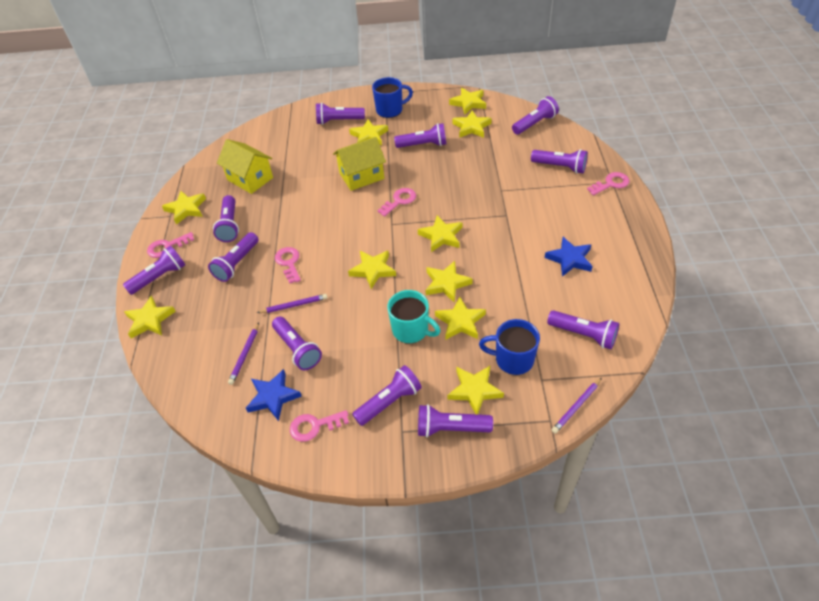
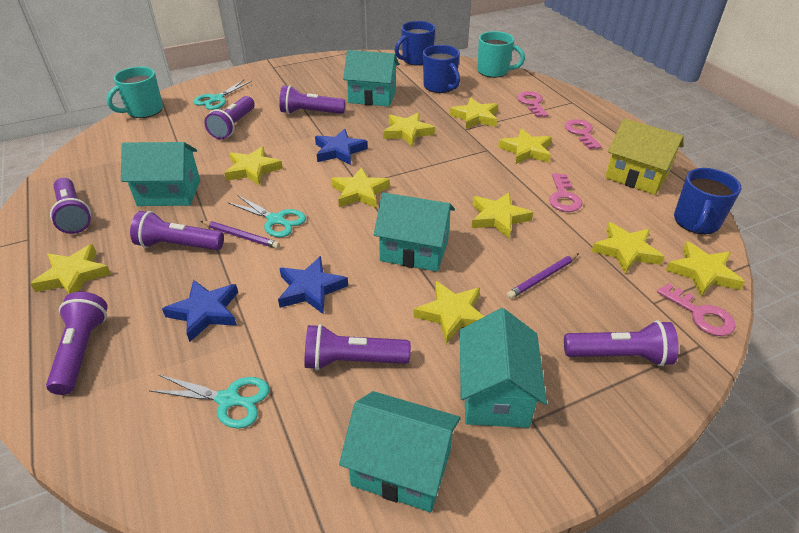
blue mug: 2 -> 3
blue star: 2 -> 3
pink key: 5 -> 4
purple flashlight: 11 -> 7
purple pencil: 3 -> 2
turquoise house: 0 -> 5
turquoise mug: 1 -> 2
turquoise scissors: 0 -> 3
yellow house: 2 -> 1

